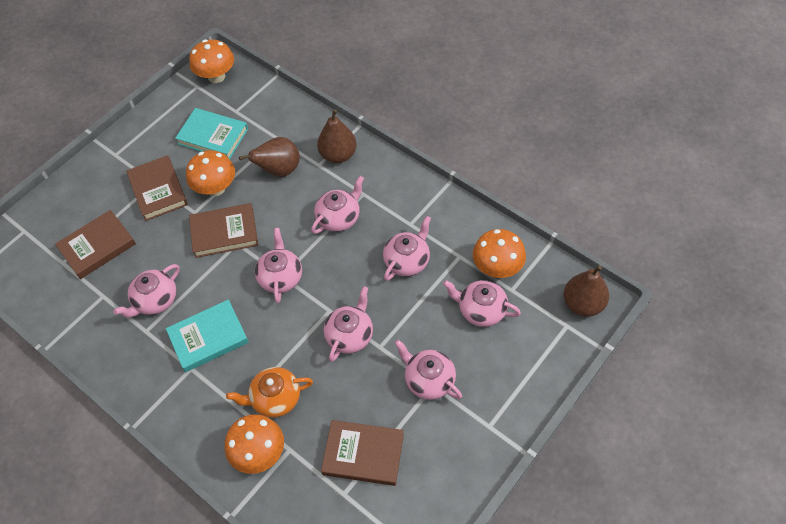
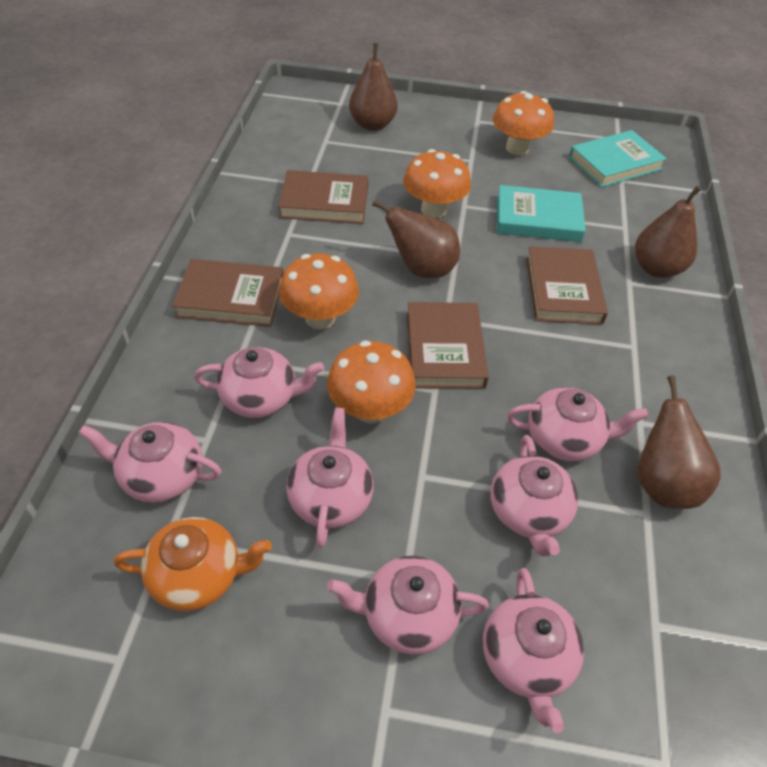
brown pear: 3 -> 4

